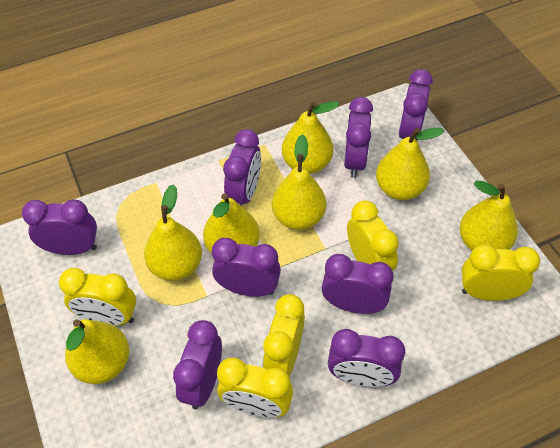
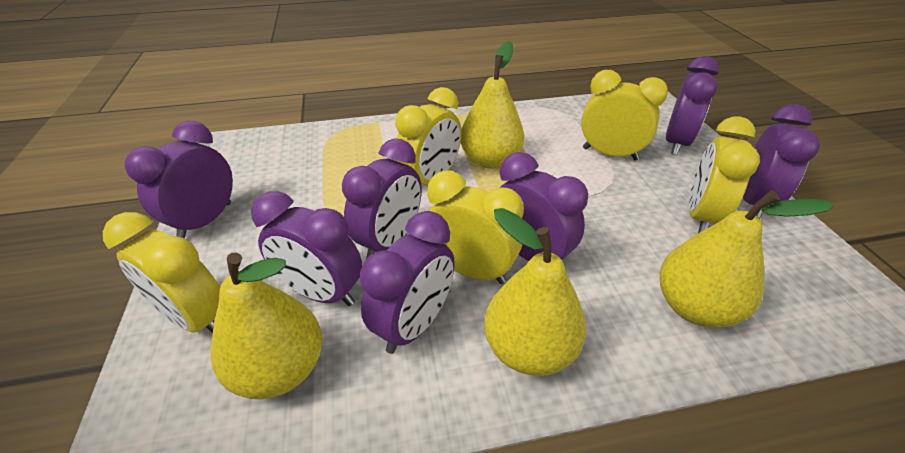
purple clock: 8 -> 7
yellow pear: 7 -> 4

